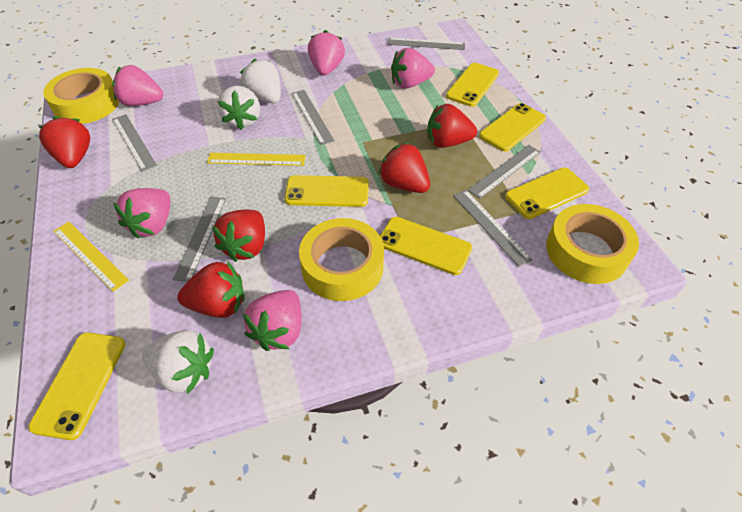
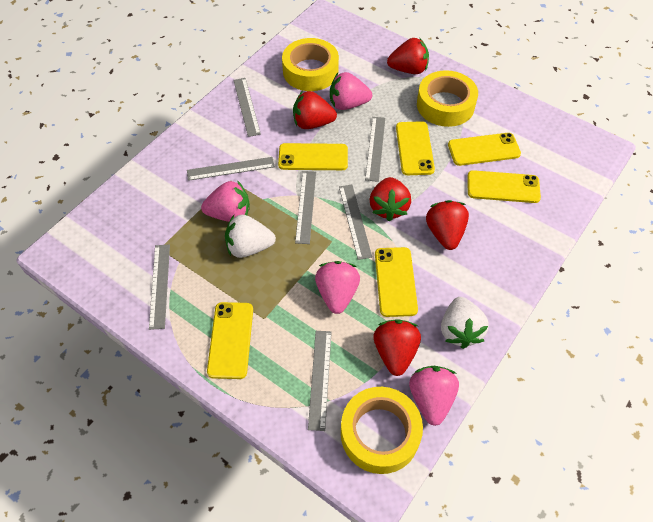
grey ruler: 6 -> 7
pink strawberry: 5 -> 4
white strawberry: 3 -> 2
yellow ruler: 2 -> 0

